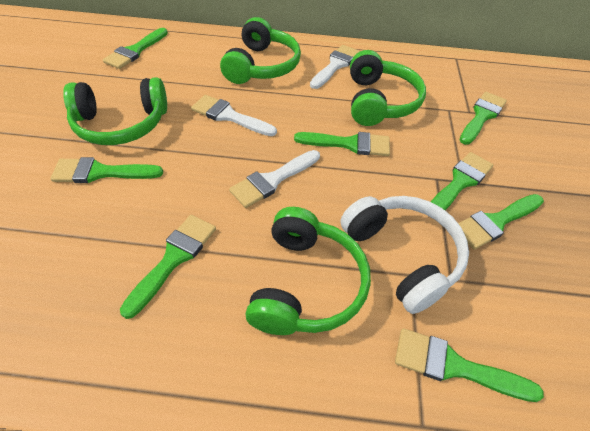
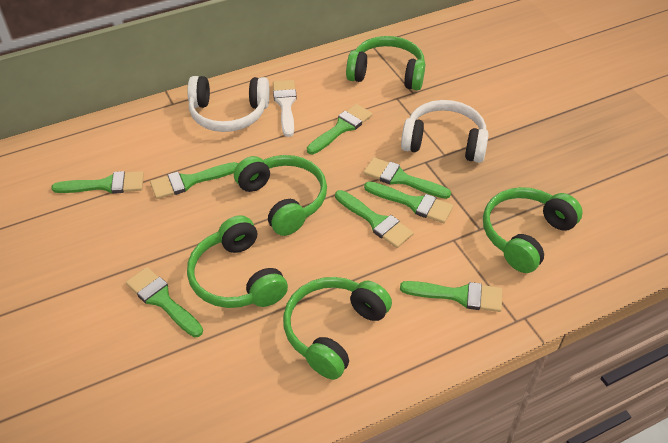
green headphones: 4 -> 5
white brush: 3 -> 1
white headphones: 1 -> 2

